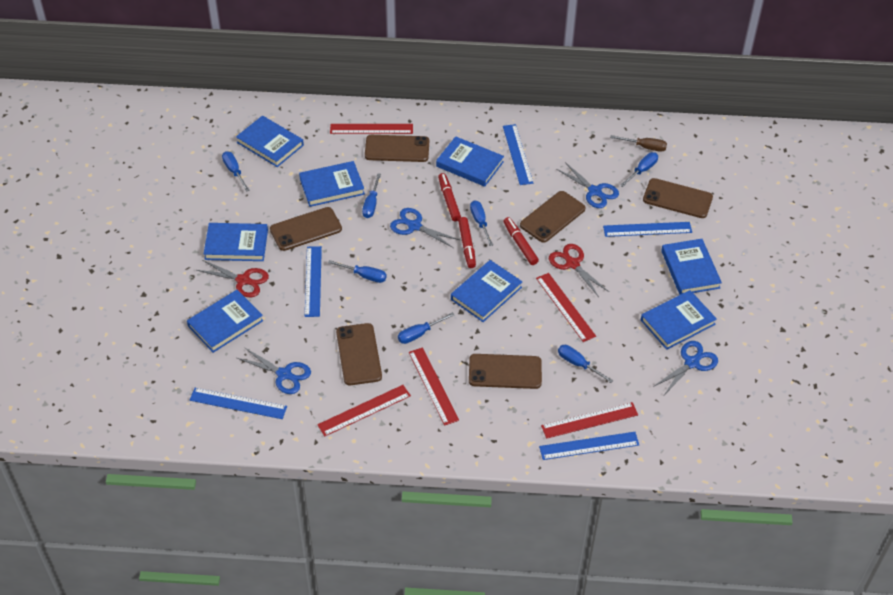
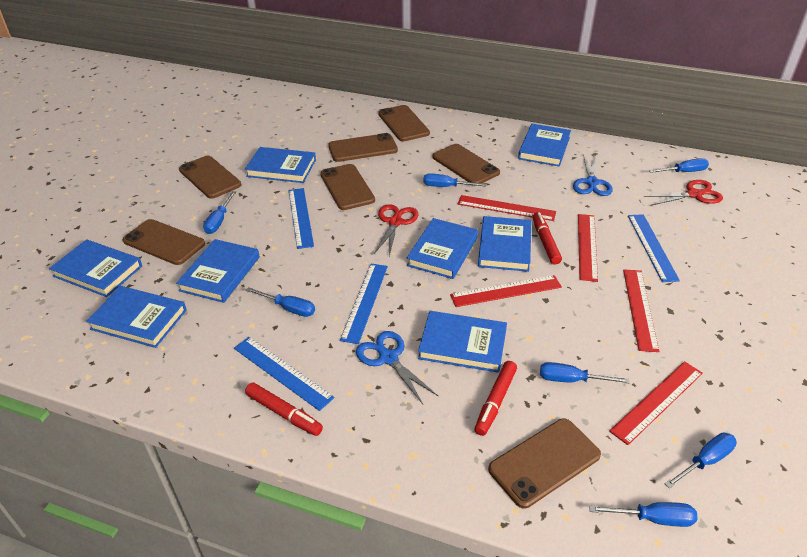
blue ruler: 5 -> 4
blue scissors: 4 -> 2
brown phone: 6 -> 7
brown screwdriver: 1 -> 0

